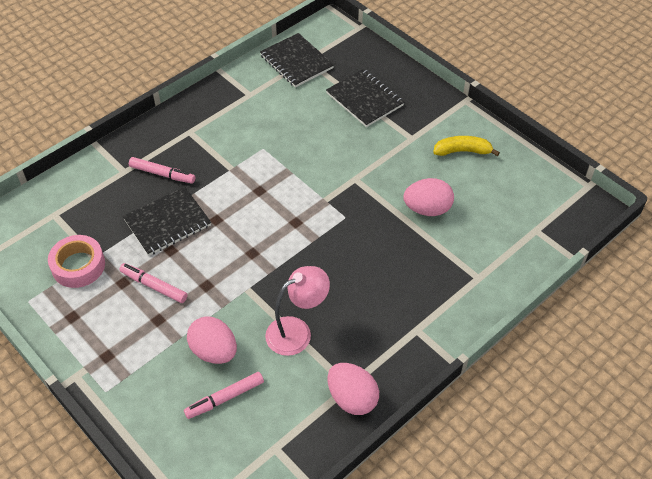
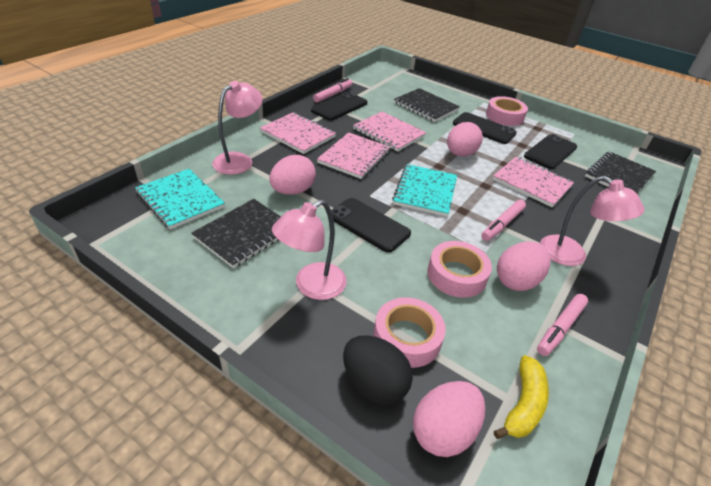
black egg: 0 -> 1
black phone: 0 -> 4
pink egg: 3 -> 4
pink lamp: 1 -> 3
pink notebook: 0 -> 4
pink tape: 1 -> 3
turquoise notebook: 0 -> 2

